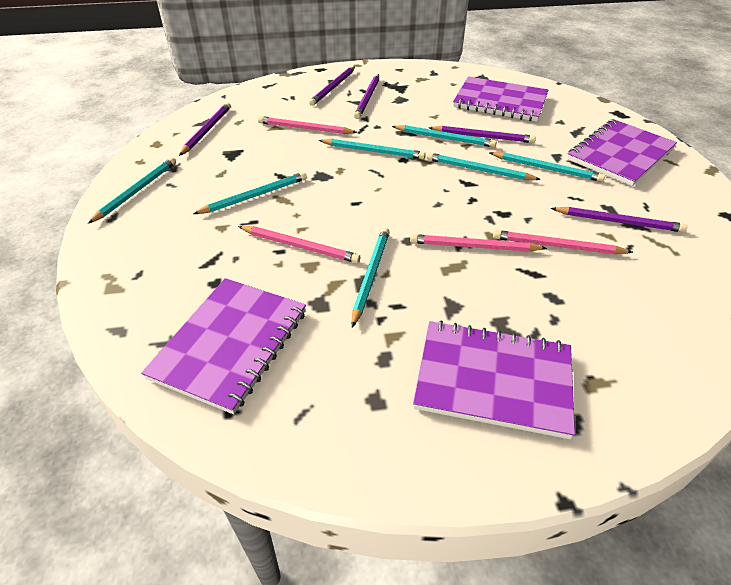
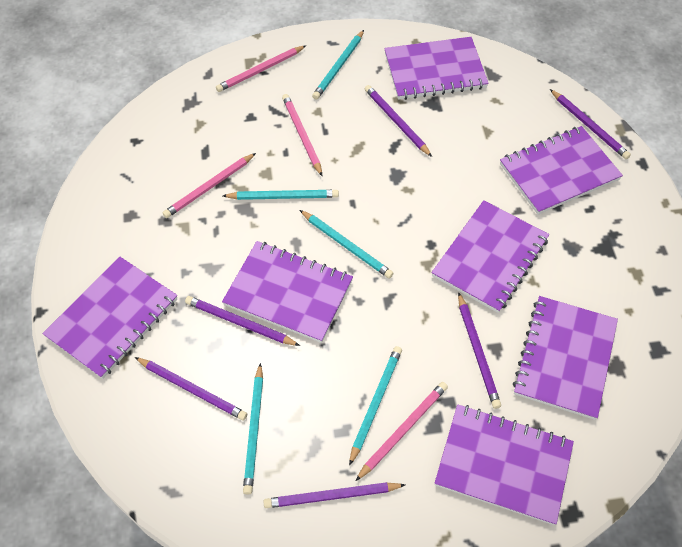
purple notebook: 4 -> 7
purple pencil: 5 -> 6
turquoise pencil: 7 -> 5

